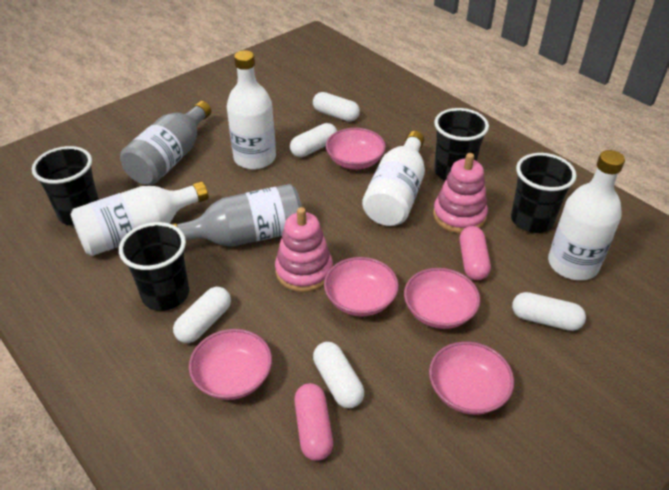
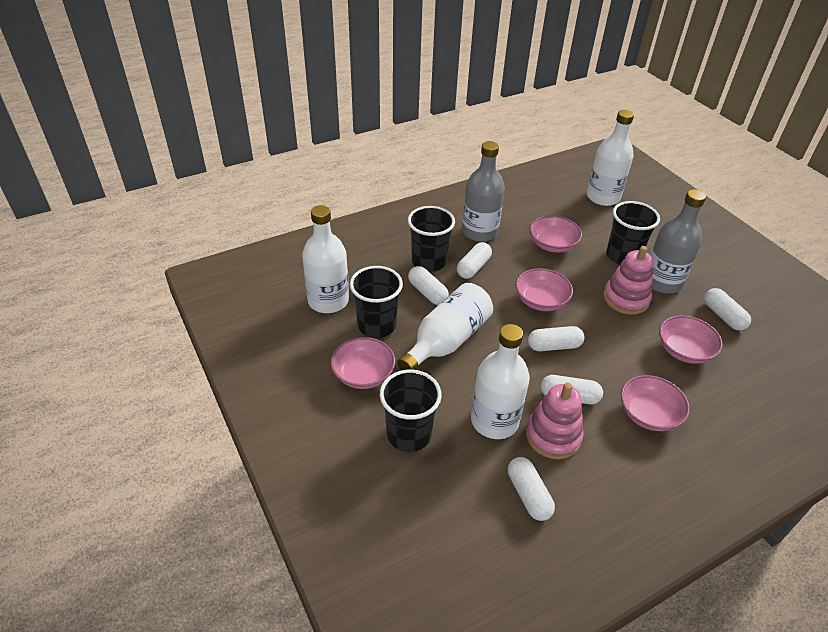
pink capsule: 2 -> 0
white capsule: 5 -> 6

